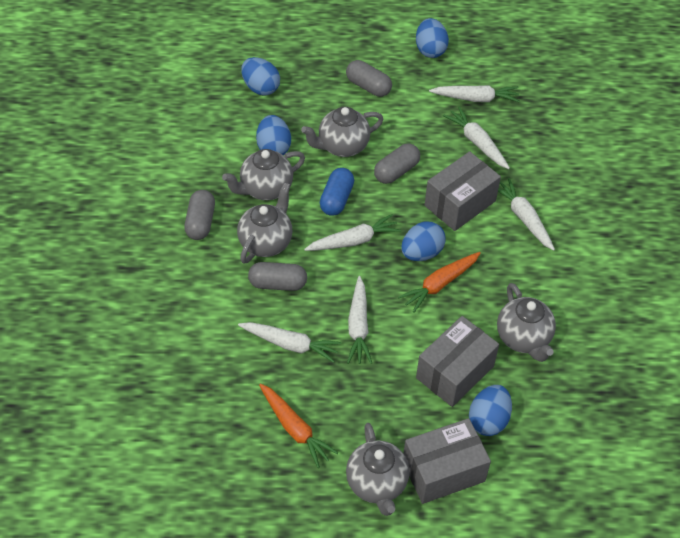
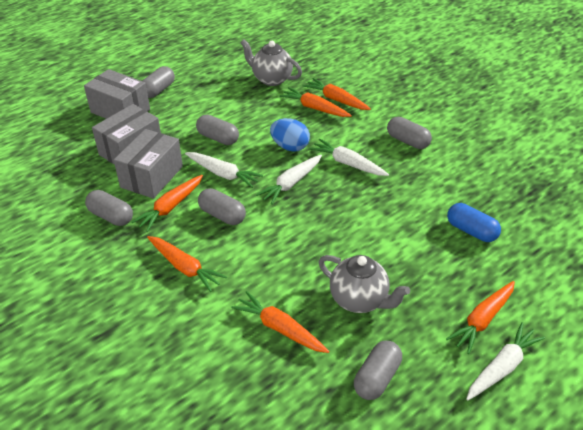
blue egg: 5 -> 1
grey capsule: 4 -> 6
grey teapot: 5 -> 2
orange carrot: 2 -> 6
white carrot: 6 -> 4

